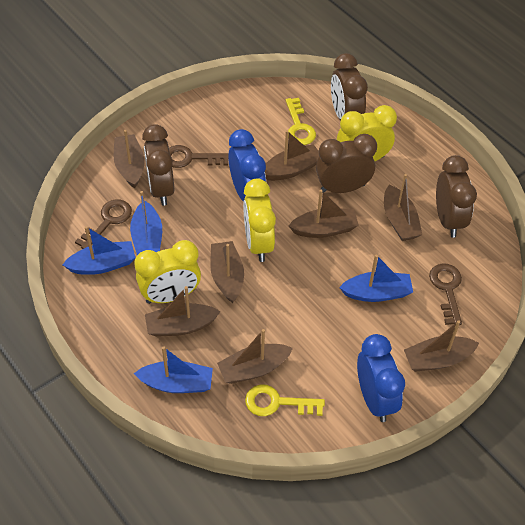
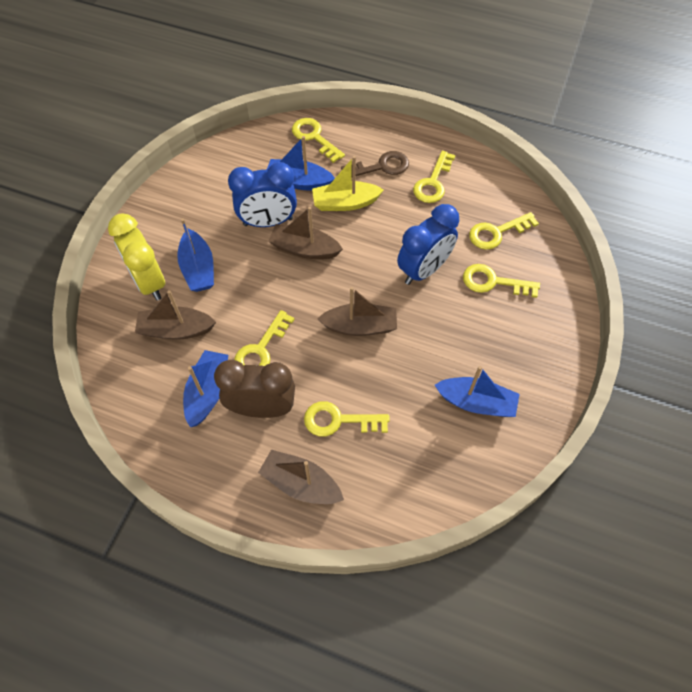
brown boat: 8 -> 4
brown clock: 4 -> 1
brown key: 3 -> 1
yellow boat: 0 -> 1
yellow clock: 3 -> 1
yellow key: 2 -> 6

